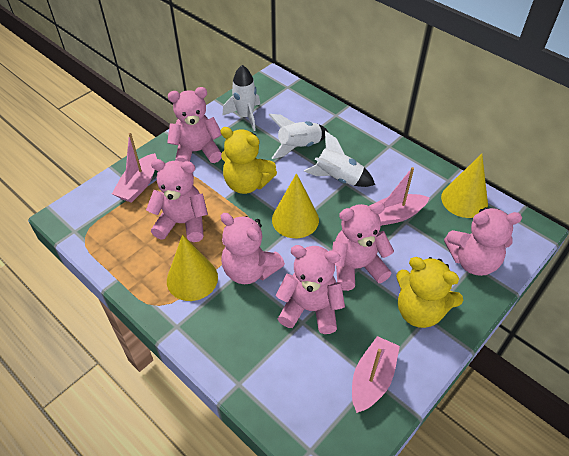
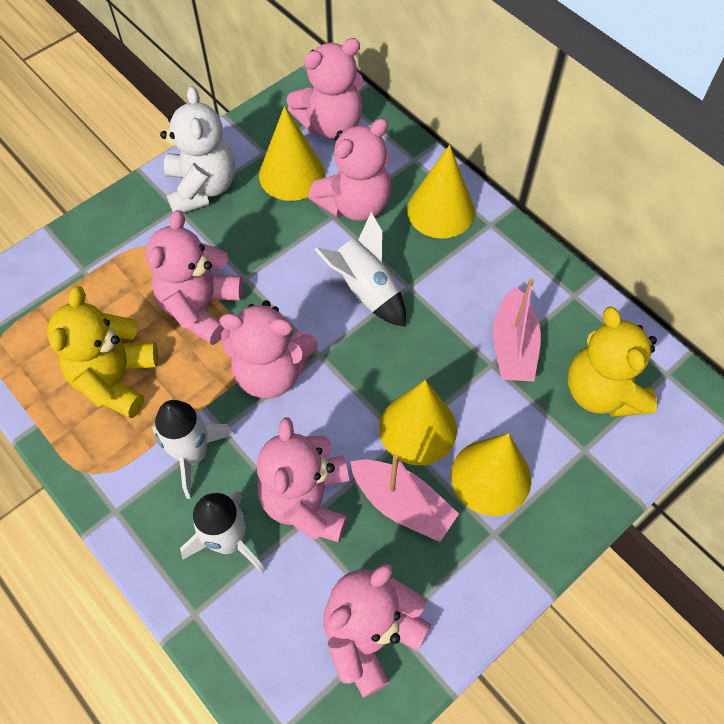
pink boat: 3 -> 2
white teddy bear: 0 -> 1
yellow cone: 3 -> 4

